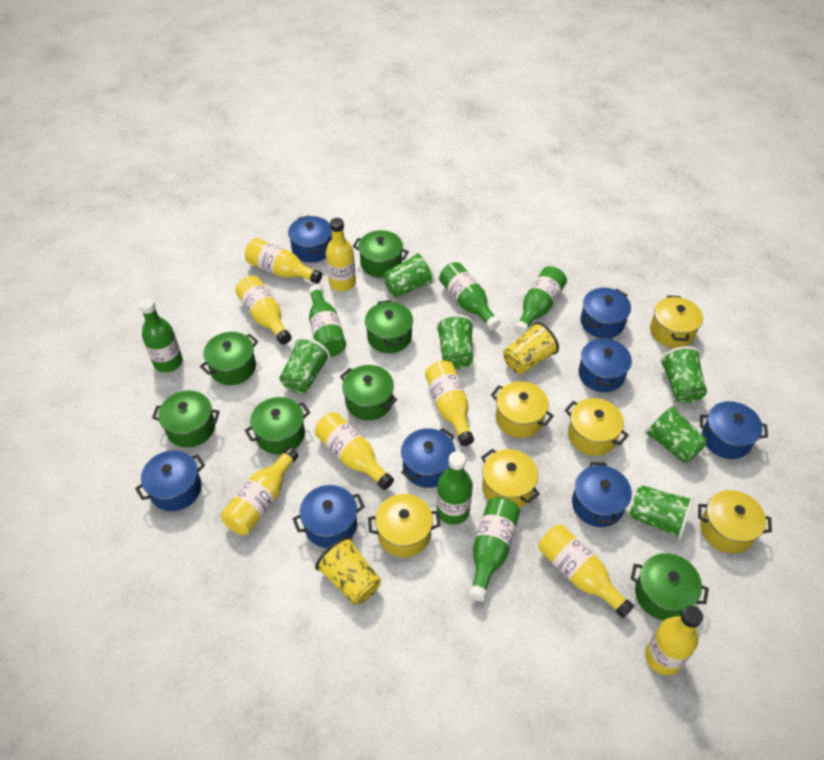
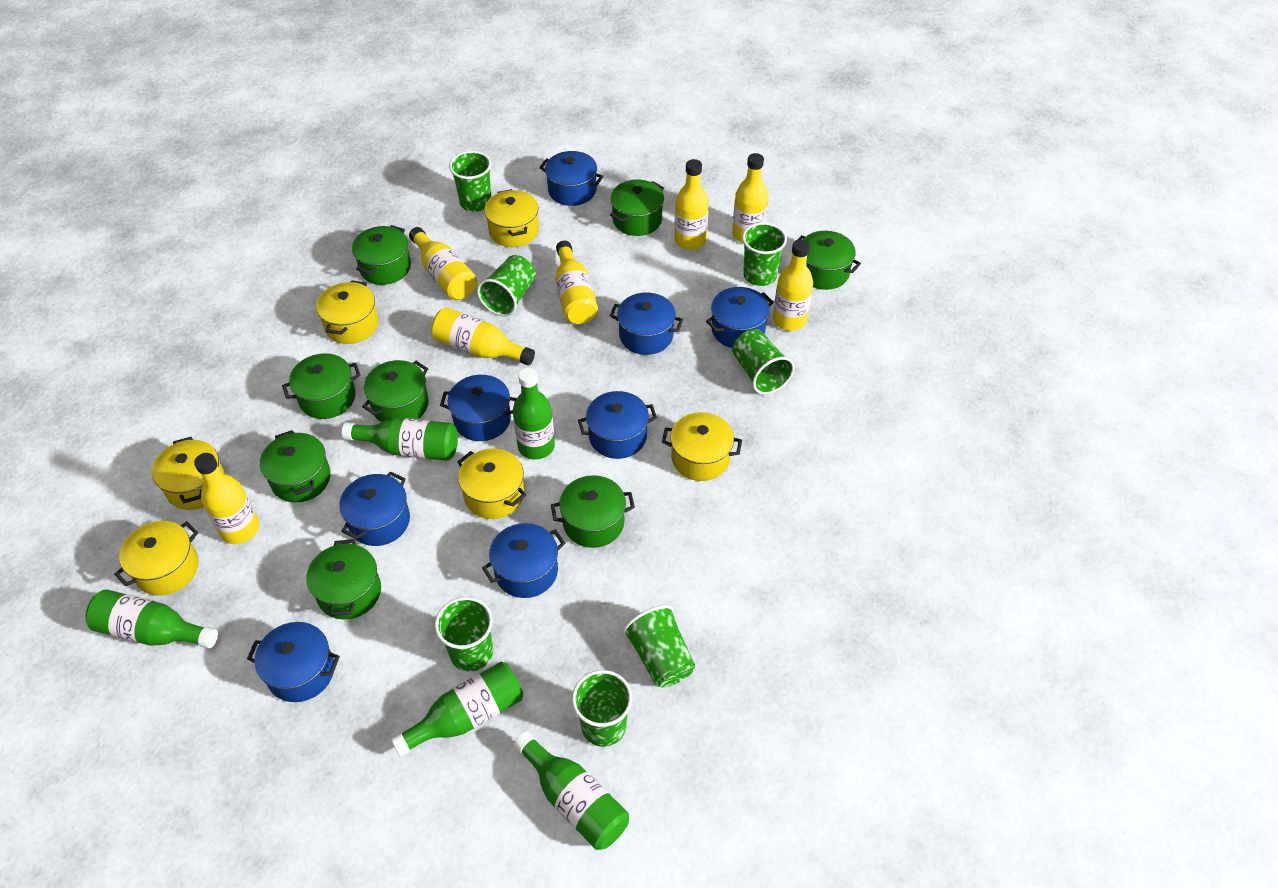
green bottle: 6 -> 5
green cup: 6 -> 7
green pot: 7 -> 8
yellow bottle: 8 -> 7
yellow cup: 2 -> 0

